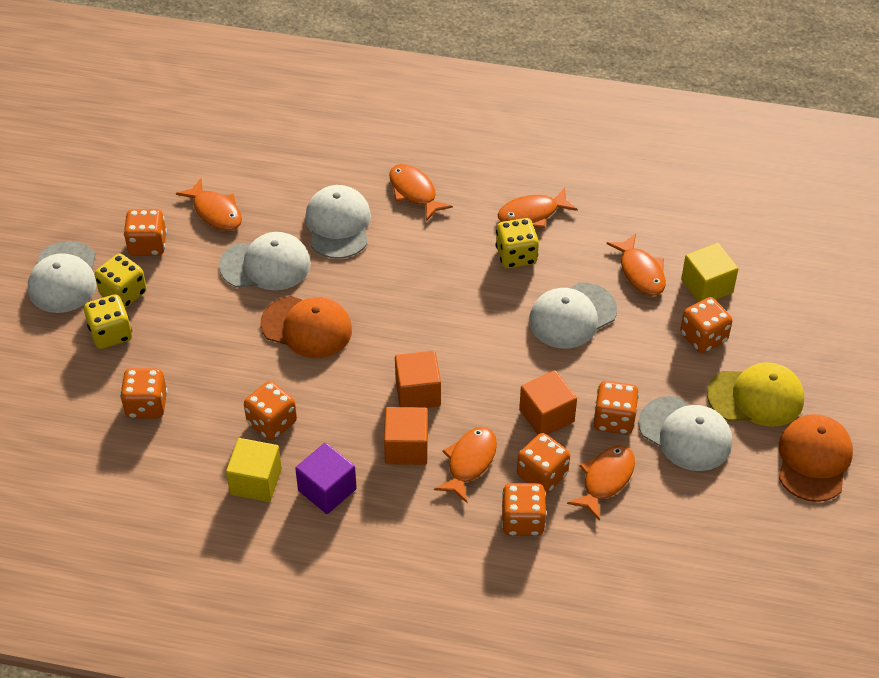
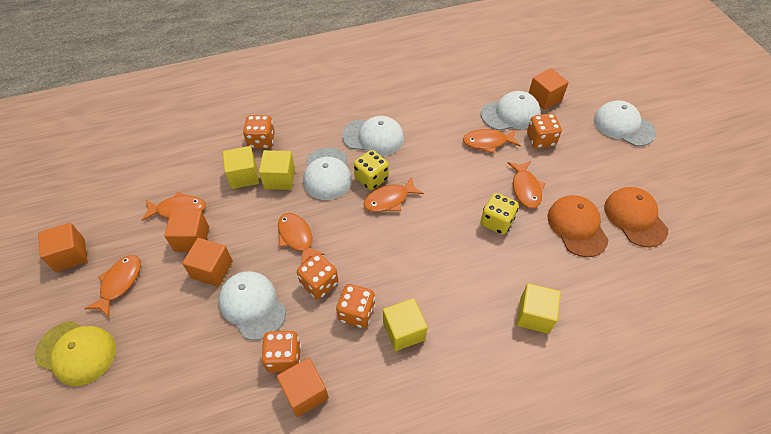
orange cube: 3 -> 5
orange dice: 7 -> 5
purple cube: 1 -> 0
yellow cube: 2 -> 4
yellow dice: 3 -> 2

